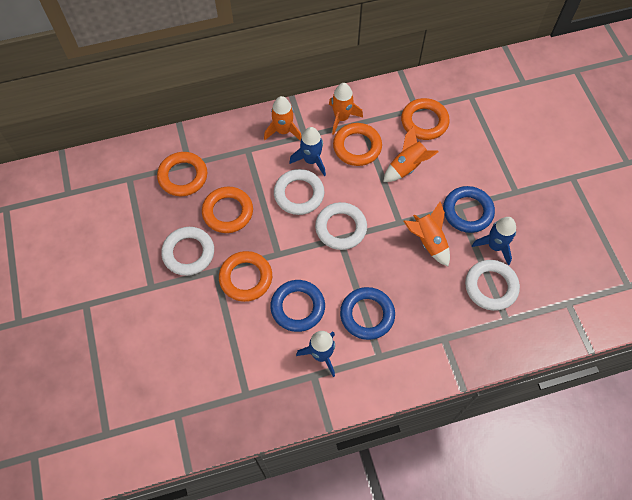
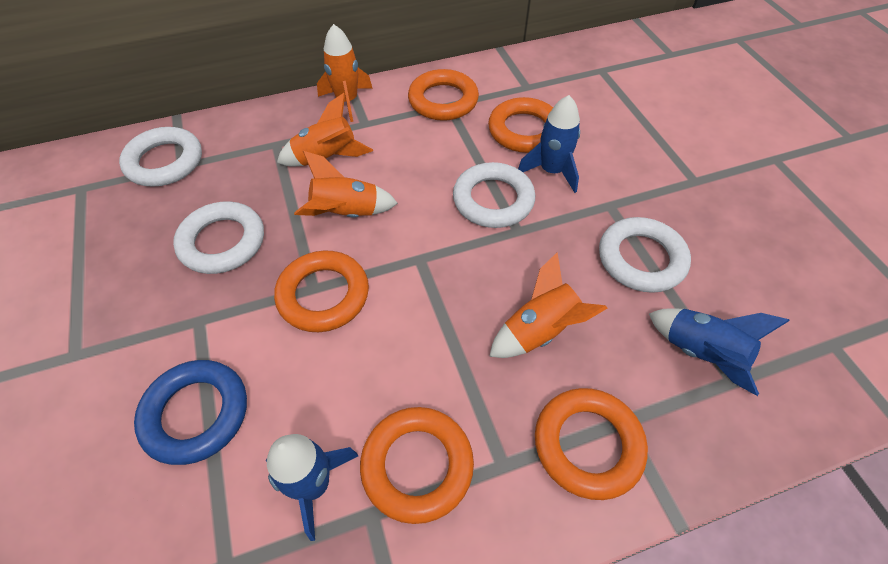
blue ring: 3 -> 1

